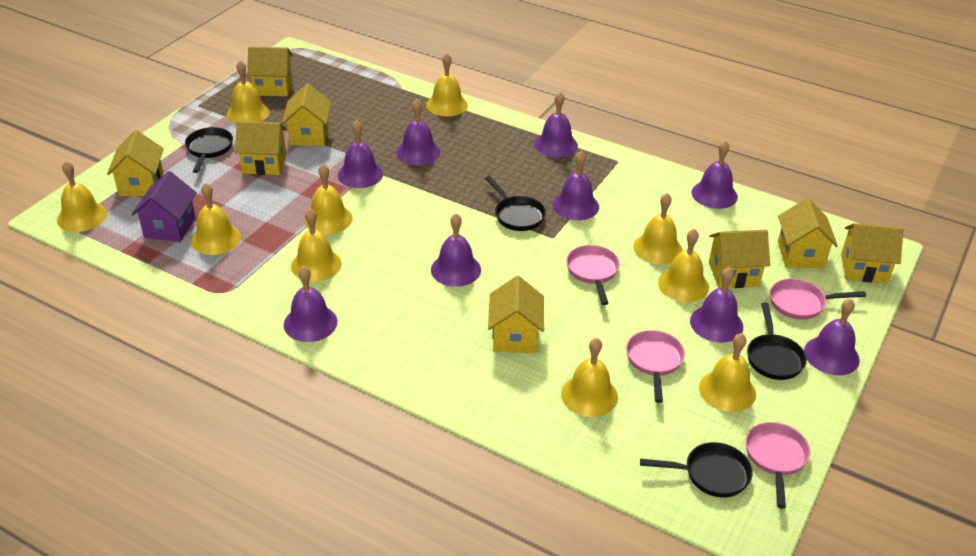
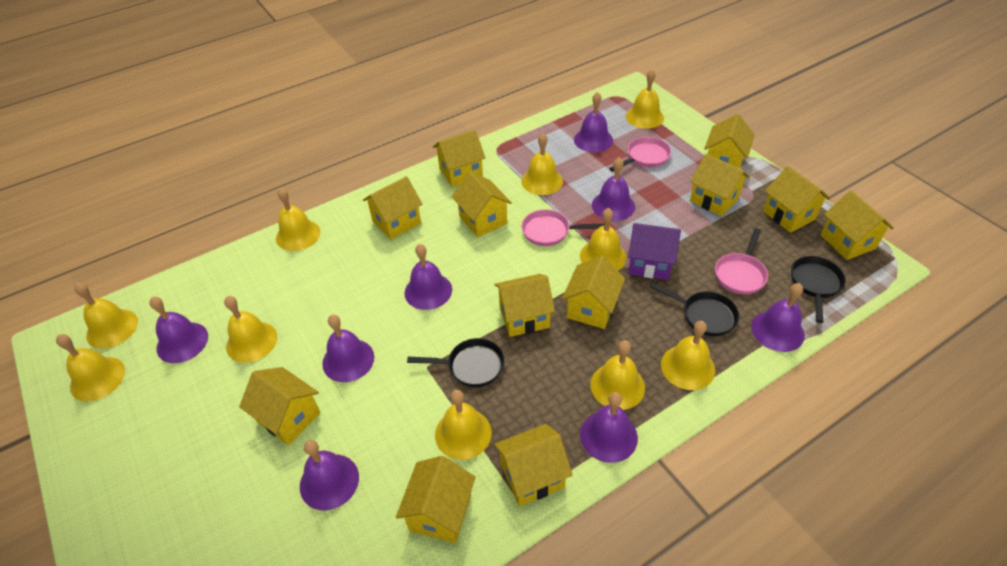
black pan: 4 -> 3
pink pan: 4 -> 3
purple bell: 9 -> 8
yellow house: 8 -> 12

